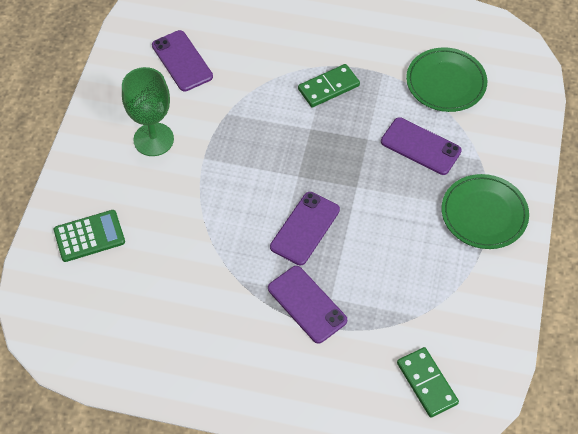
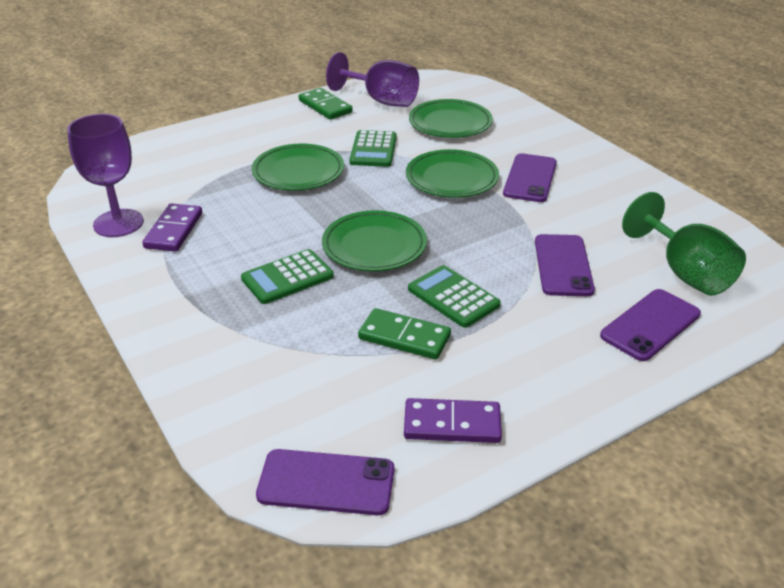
green calculator: 1 -> 3
green plate: 2 -> 4
purple domino: 0 -> 2
purple goblet: 0 -> 2

